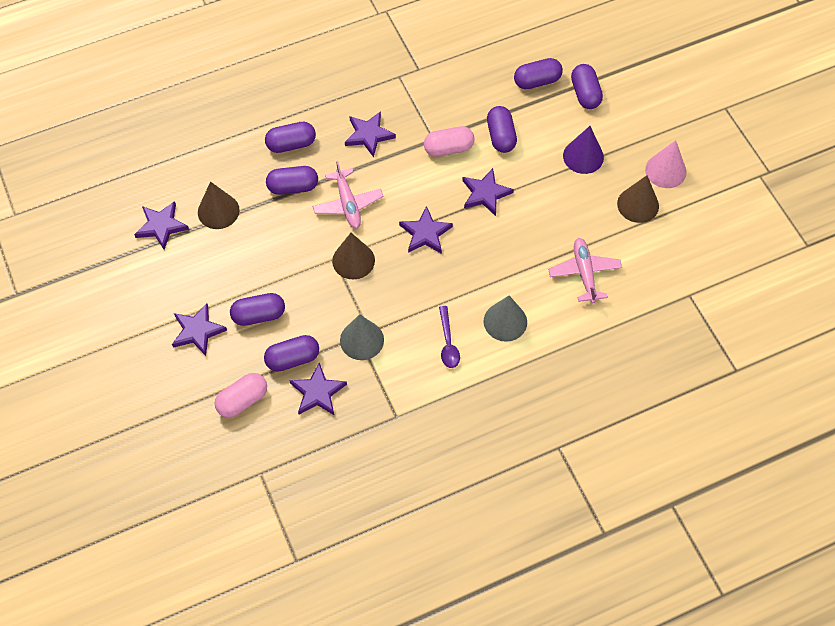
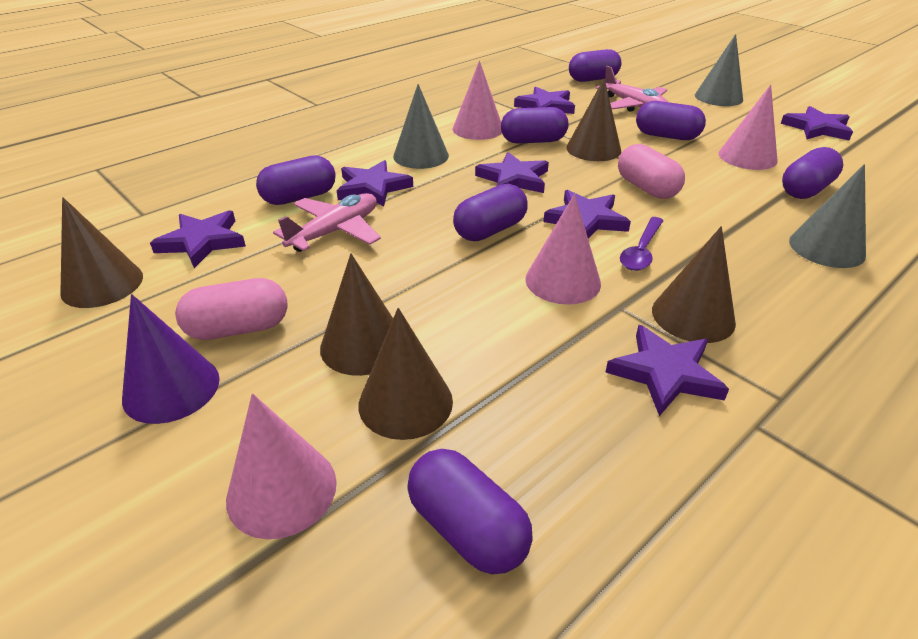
brown cone: 3 -> 5
grey cone: 2 -> 3
pink cone: 1 -> 4
purple star: 6 -> 7

